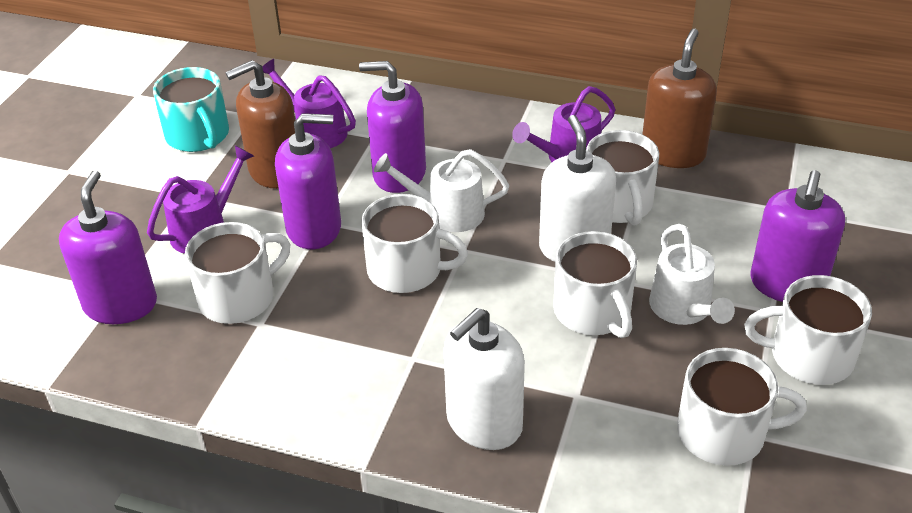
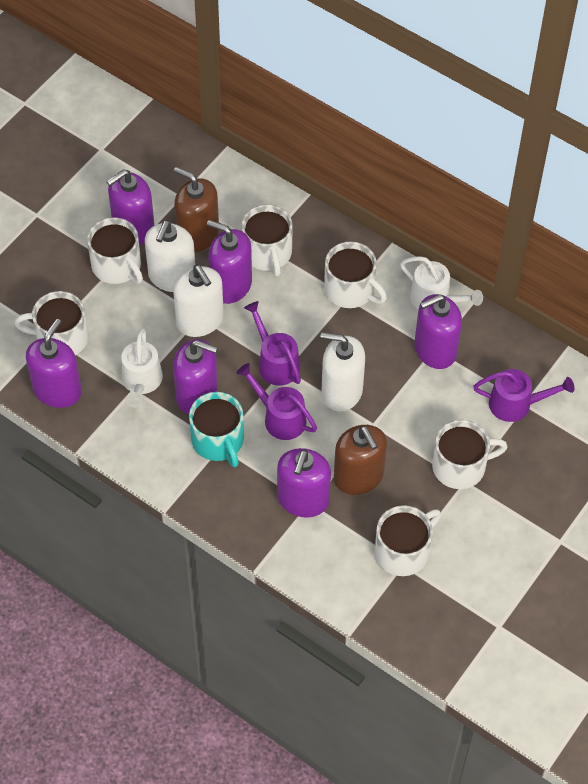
purple soap dispenser: 4 -> 6
white soap dispenser: 2 -> 3

